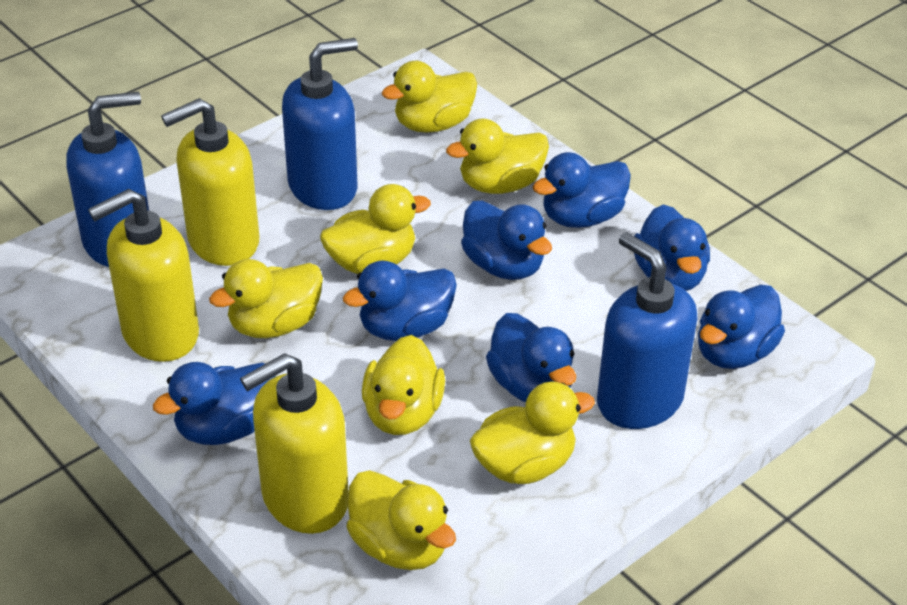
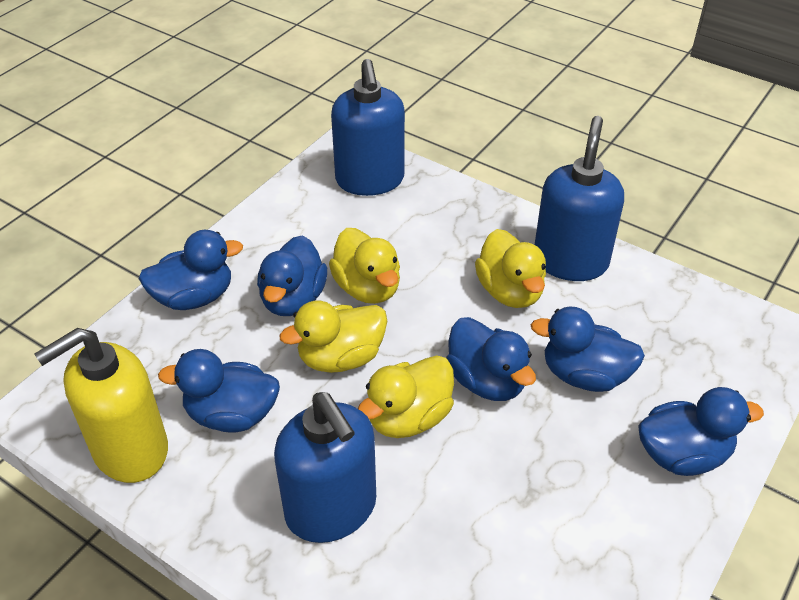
blue duck: 7 -> 6
yellow duck: 7 -> 4
yellow soap dispenser: 3 -> 1

